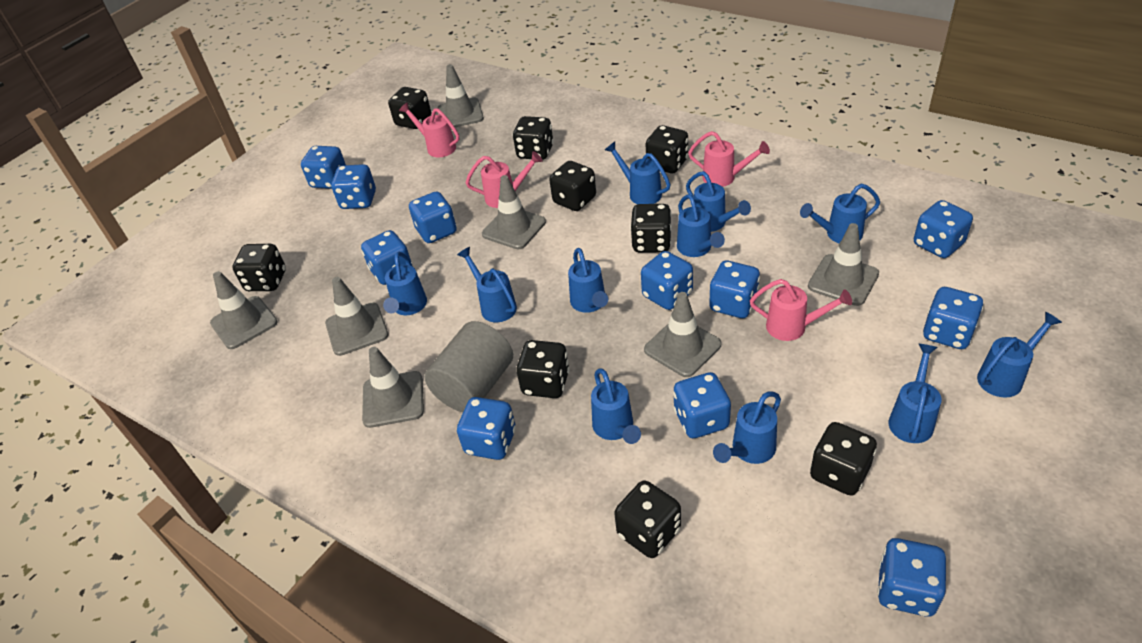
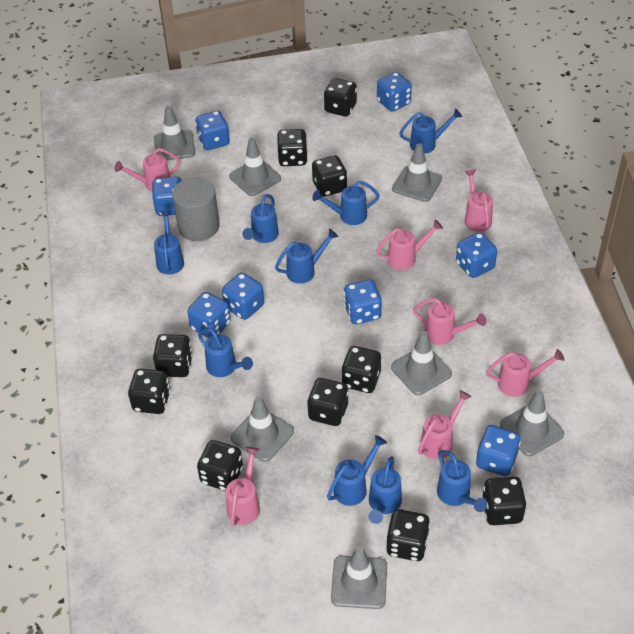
black dice: 9 -> 10
blue dice: 11 -> 8
blue watering can: 11 -> 9
pink watering can: 4 -> 7

